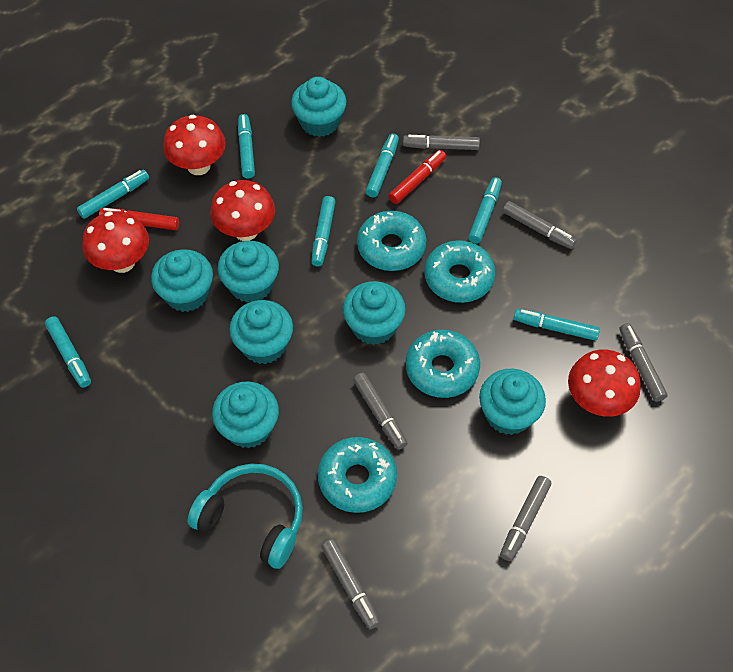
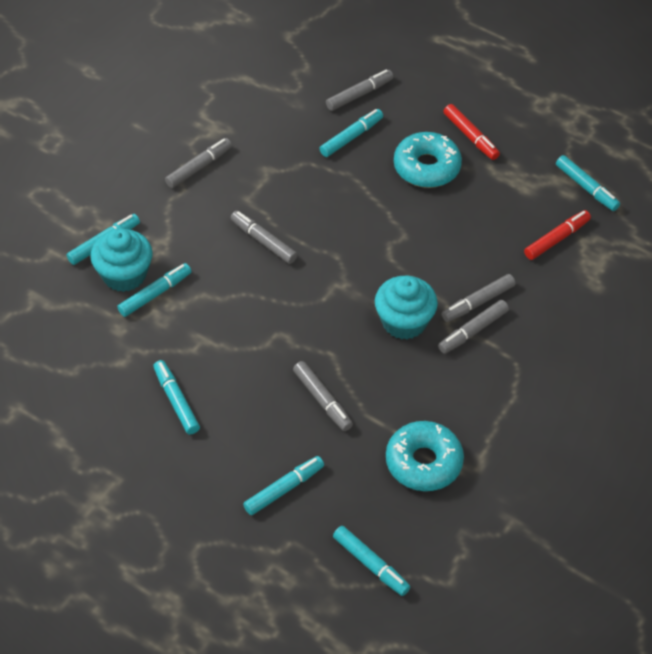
red mushroom: 4 -> 0
turquoise cupcake: 7 -> 2
turquoise donut: 4 -> 2
turquoise headphones: 1 -> 0

